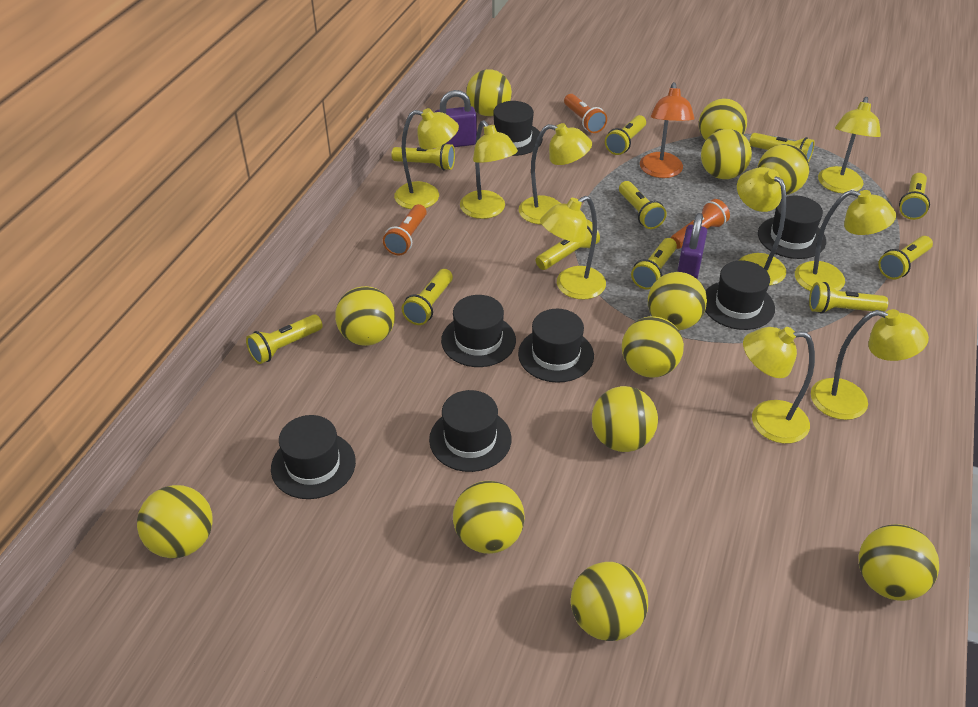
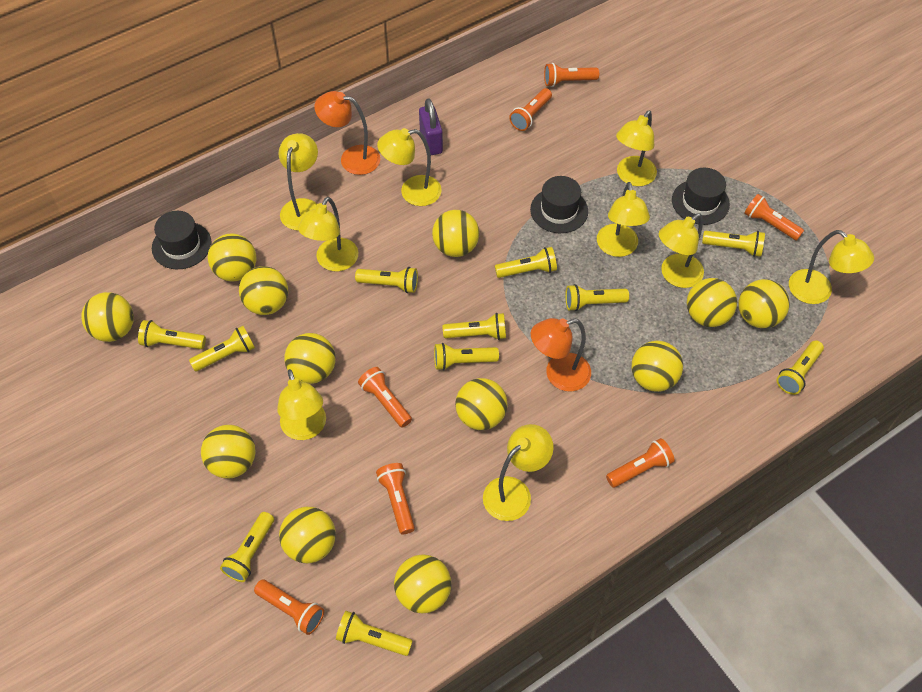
black hat: 7 -> 3
orange flashlight: 3 -> 7
orange lamp: 1 -> 2
purple padlock: 2 -> 1

